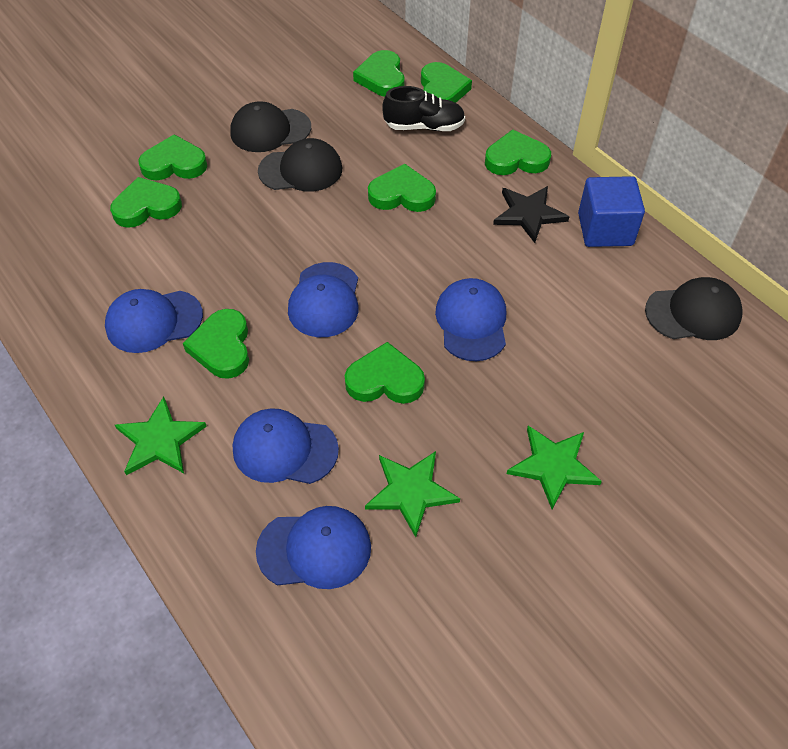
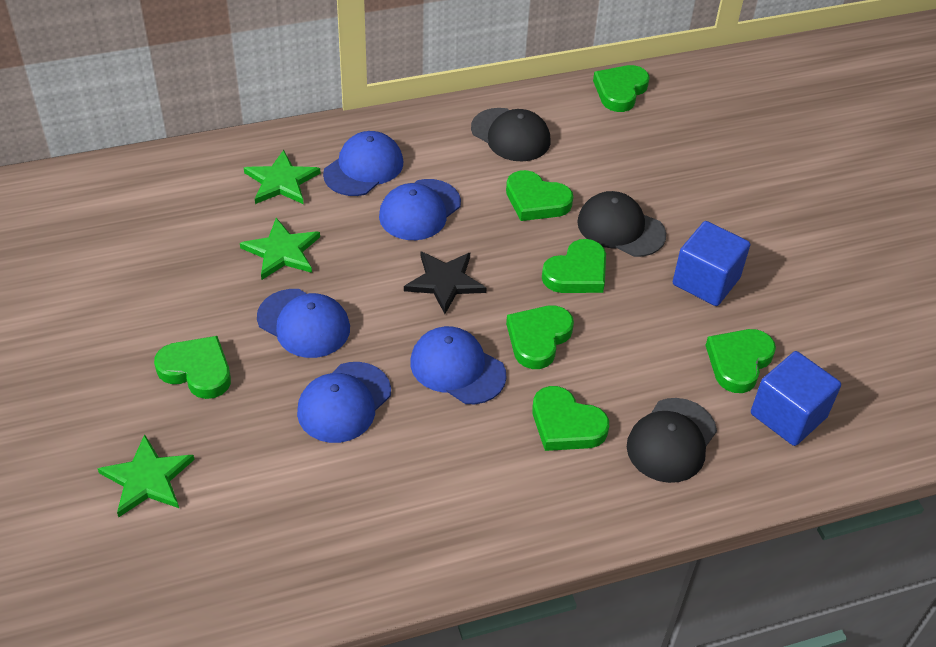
black shoe: 1 -> 0
blue cube: 1 -> 2
green heart: 8 -> 7

